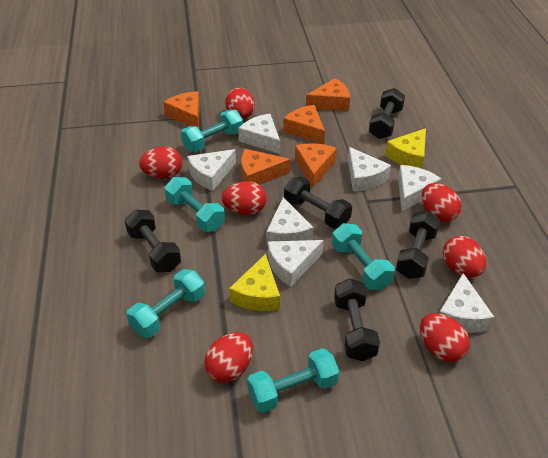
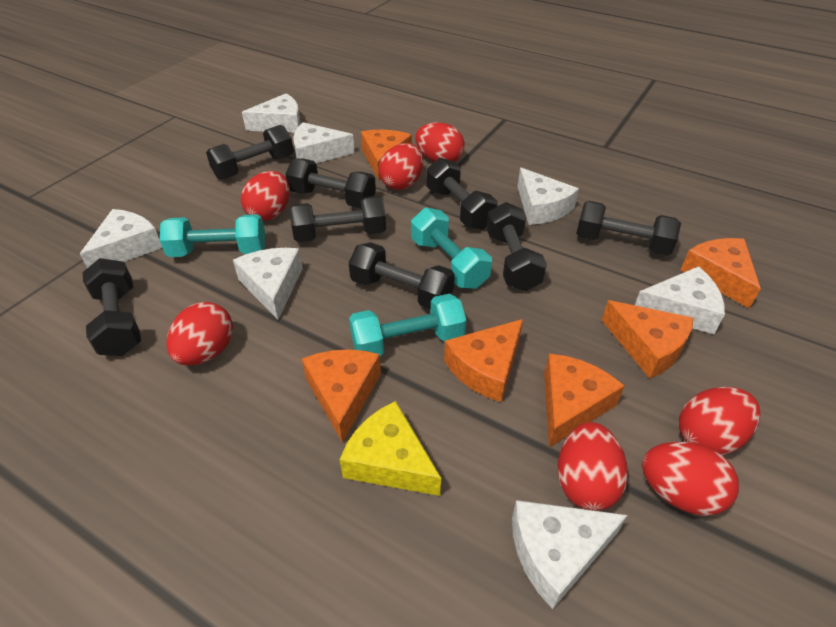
black dumbbell: 5 -> 8
orange cheese: 5 -> 6
turquoise dumbbell: 5 -> 3
yellow cheese: 2 -> 1

